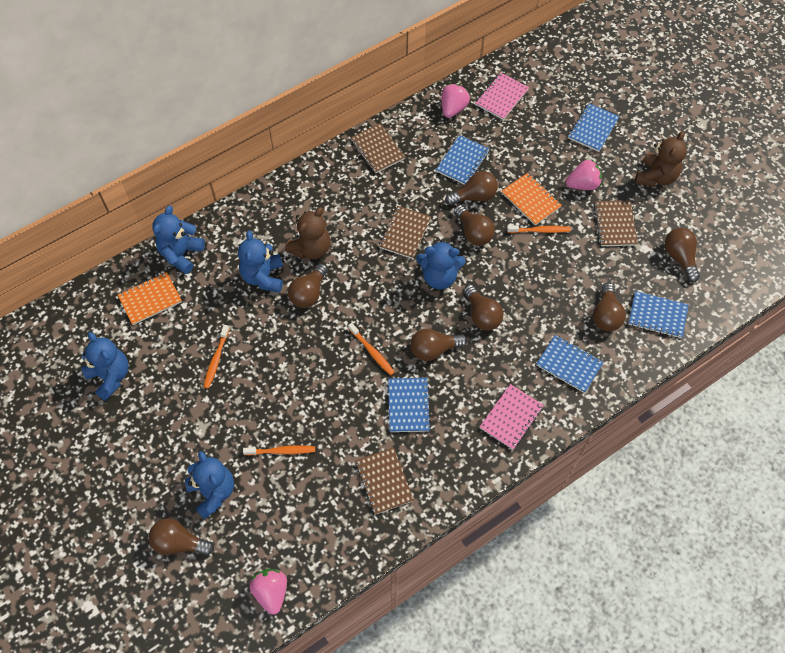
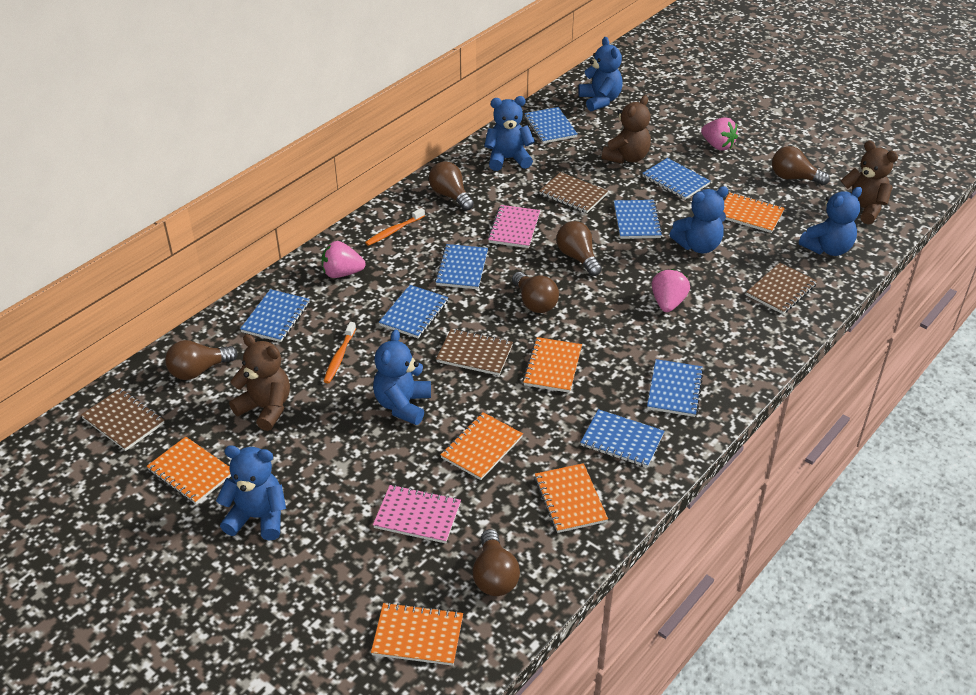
blue notebook: 5 -> 8
blue teddy bear: 5 -> 6
brown light bulb: 8 -> 6
brown teddy bear: 2 -> 3
orange notebook: 2 -> 6
orange toothbrush: 4 -> 2

